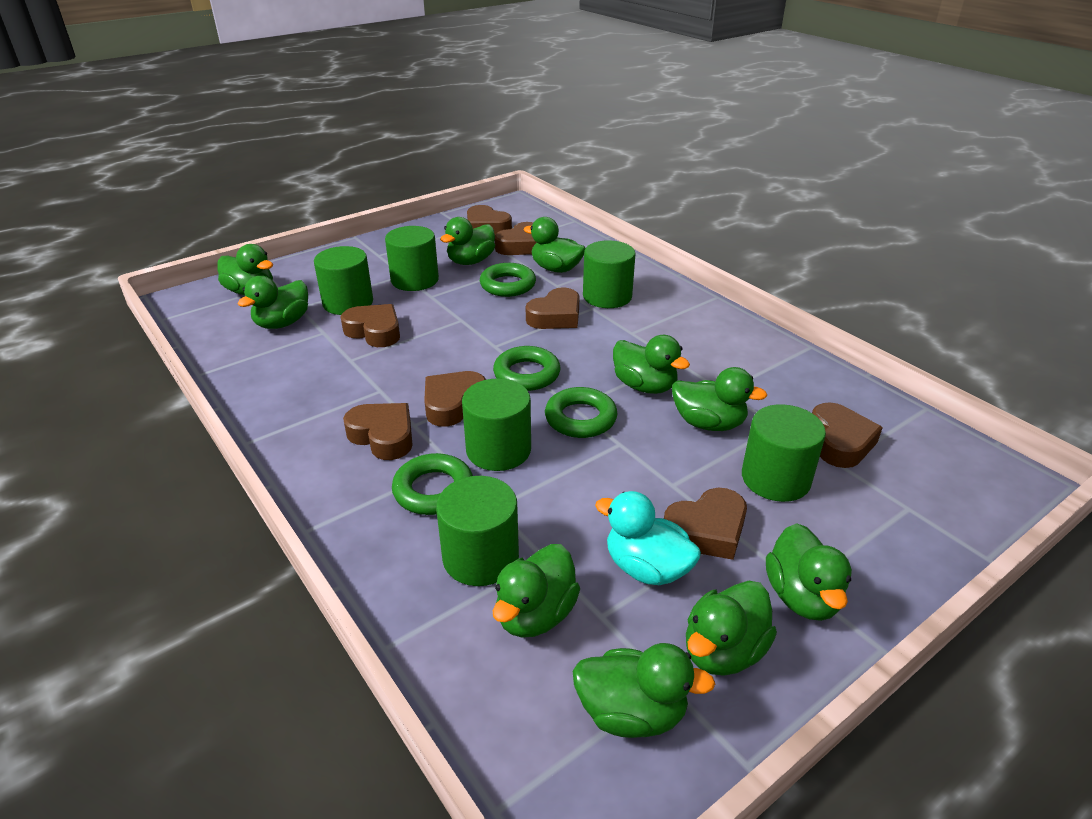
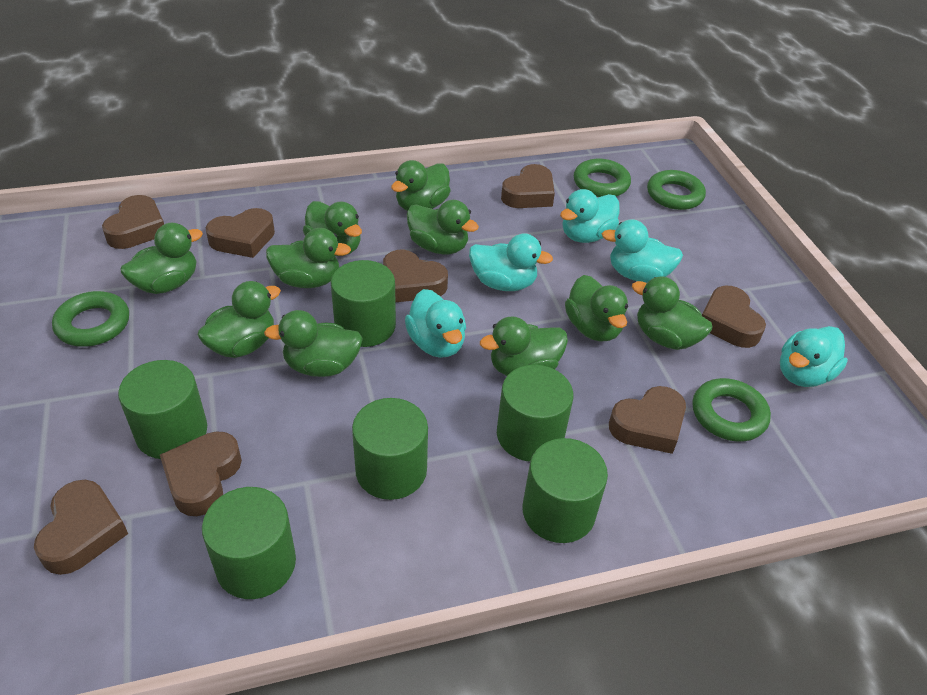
turquoise duck: 1 -> 5

